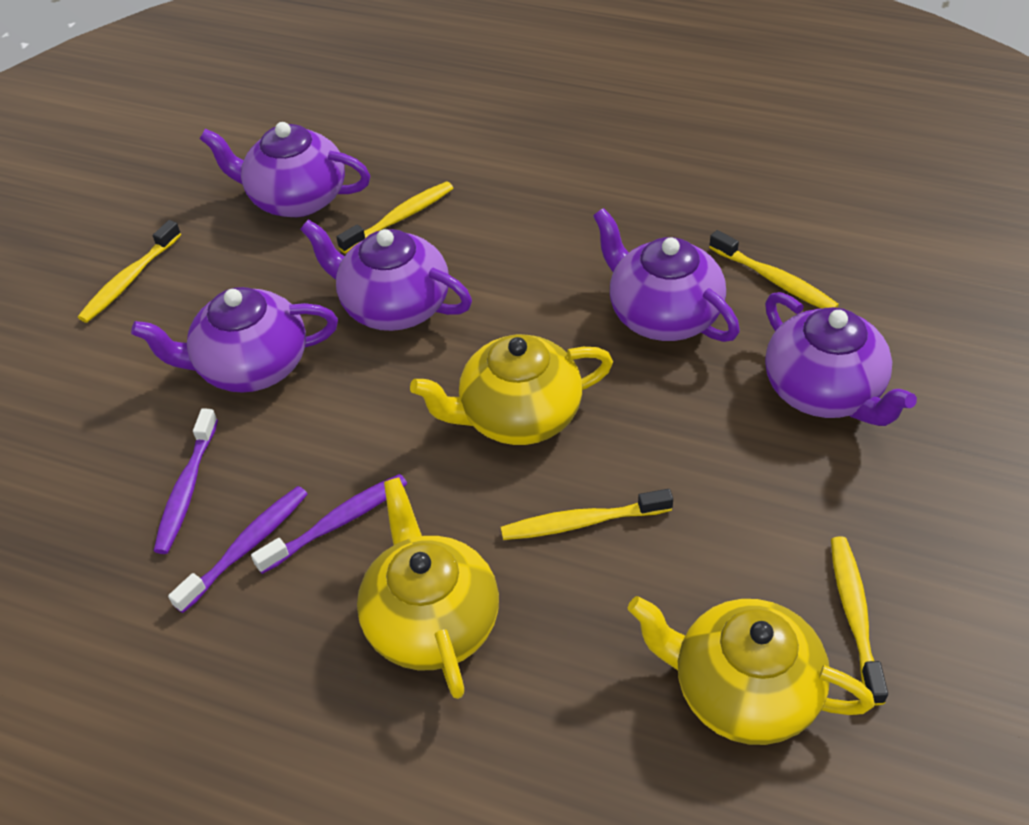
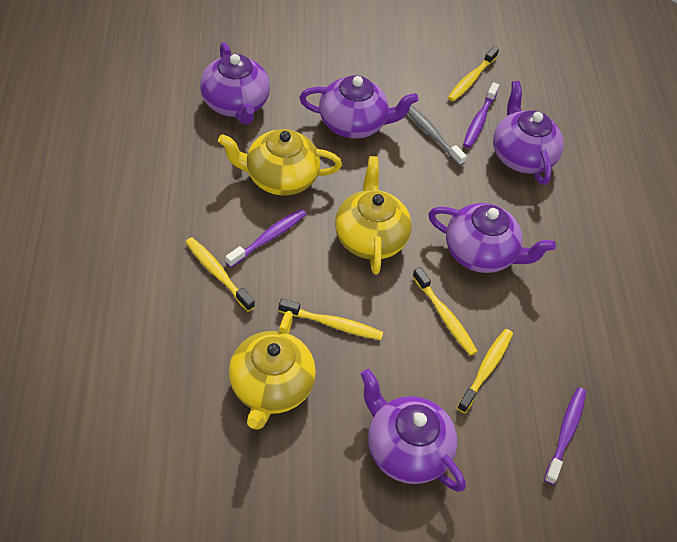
grey toothbrush: 0 -> 1

